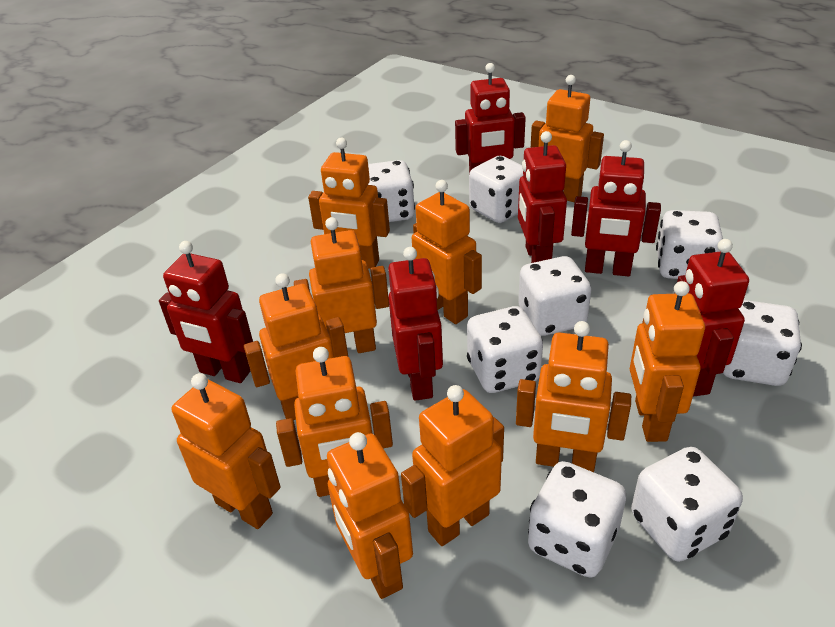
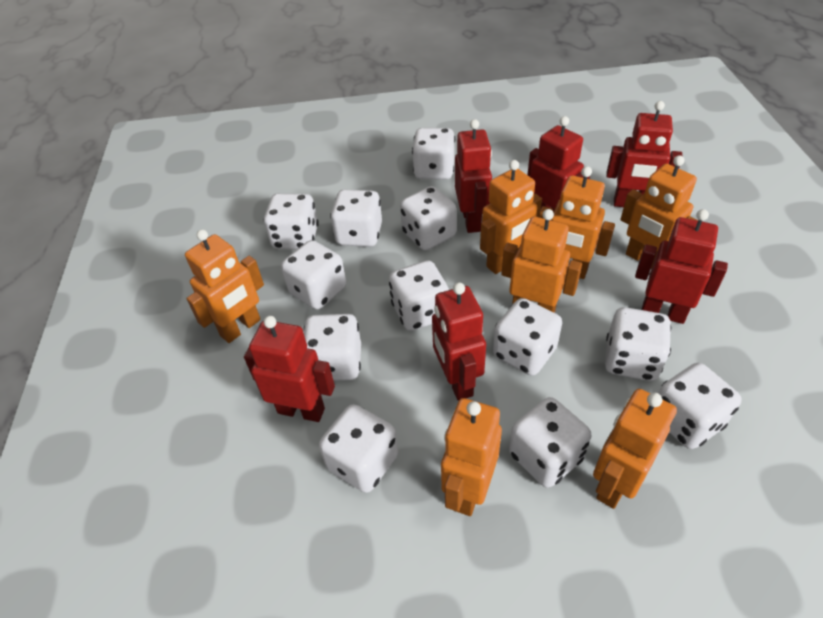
orange robot: 11 -> 7
white dice: 8 -> 12

